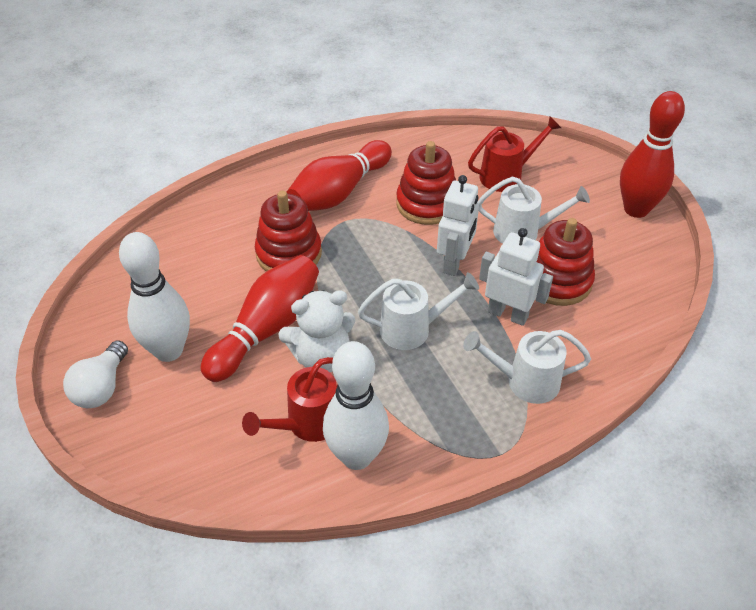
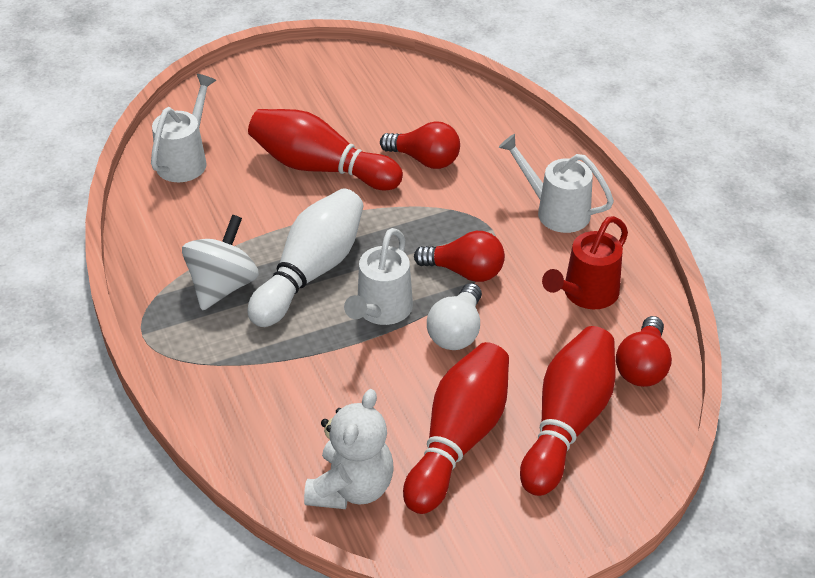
red light bulb: 0 -> 3
red stacking toy: 3 -> 0
red watering can: 2 -> 1
white bowling pin: 2 -> 1
white robot: 2 -> 0
white spinning top: 0 -> 1

